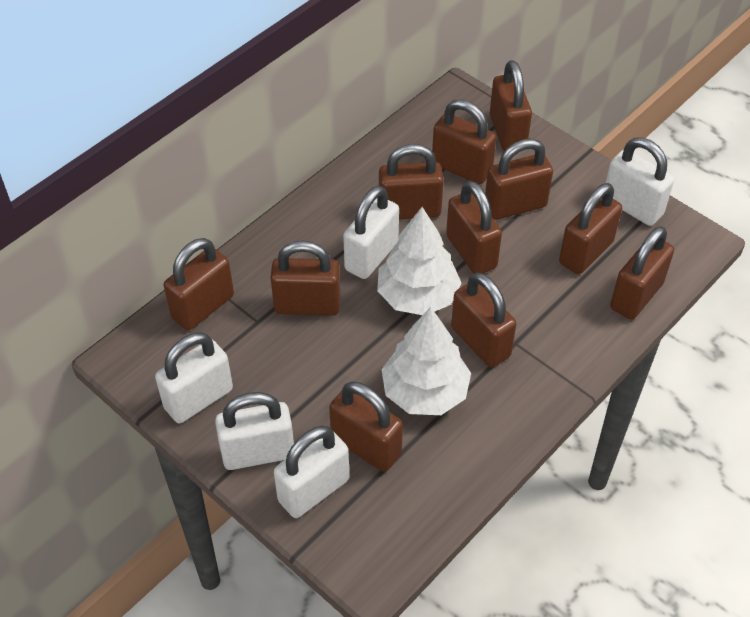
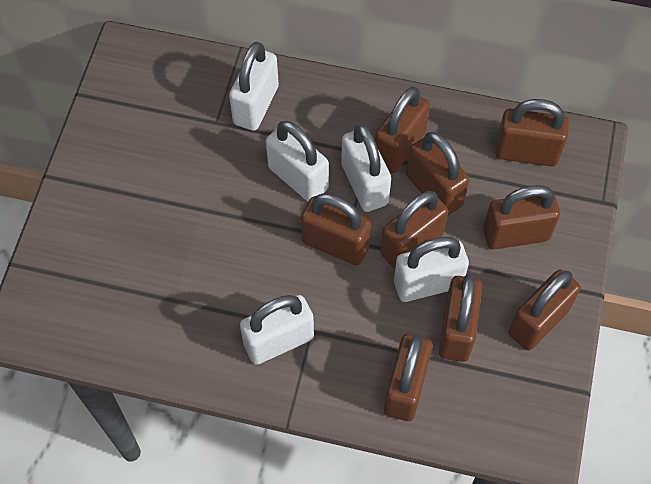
brown padlock: 11 -> 9
white tree: 2 -> 0

